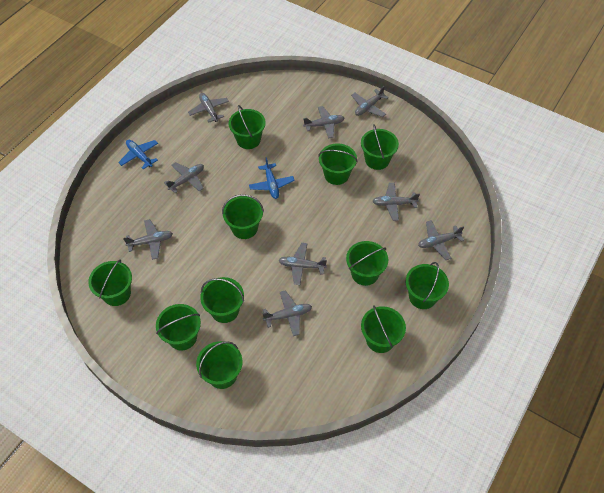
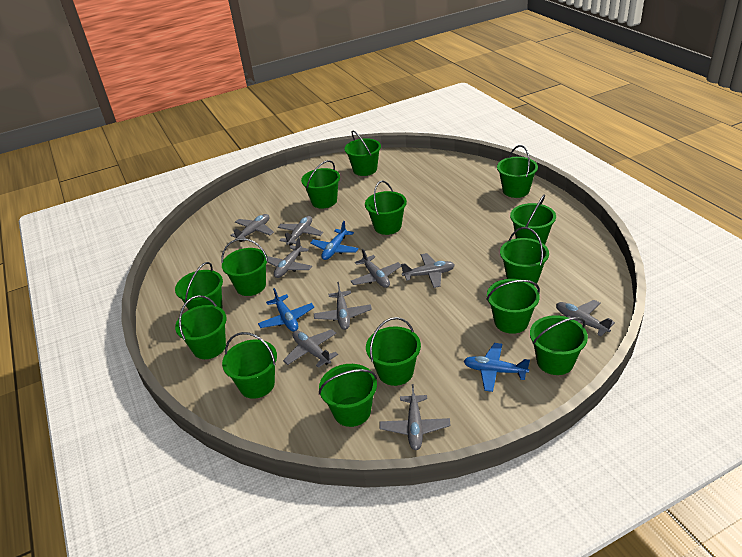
blue plane: 2 -> 3
green bucket: 11 -> 14

